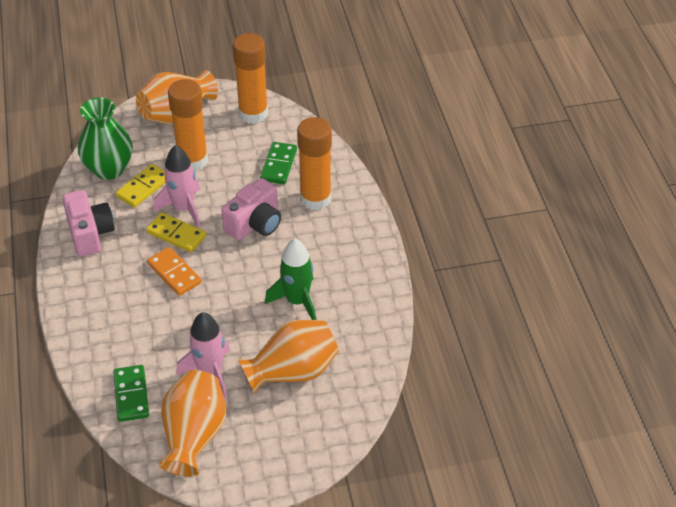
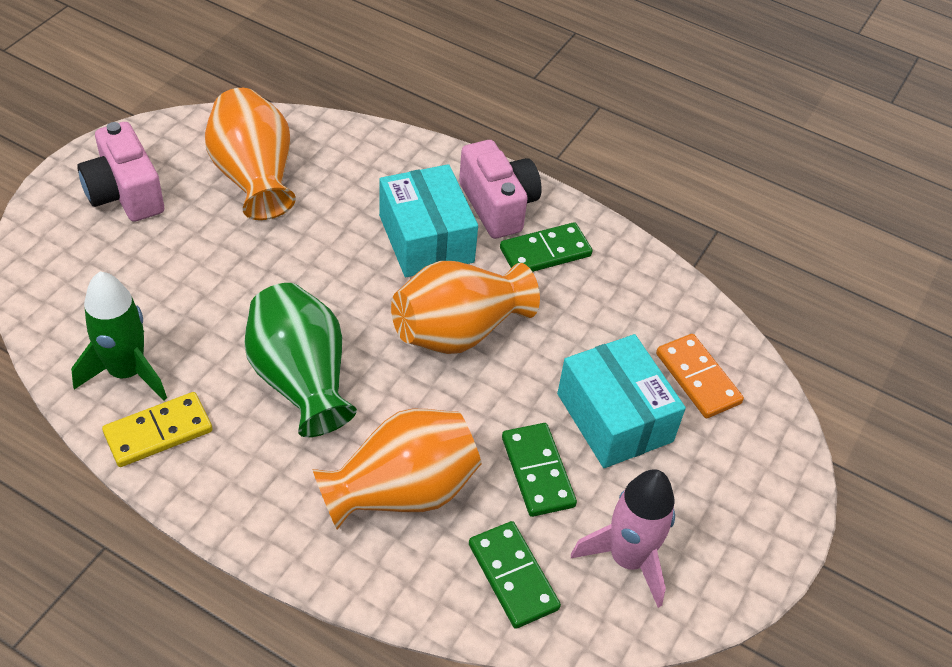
green domino: 2 -> 3
orange glue stick: 3 -> 0
pink rocket: 2 -> 1
turquoise box: 0 -> 2
yellow domino: 2 -> 1

